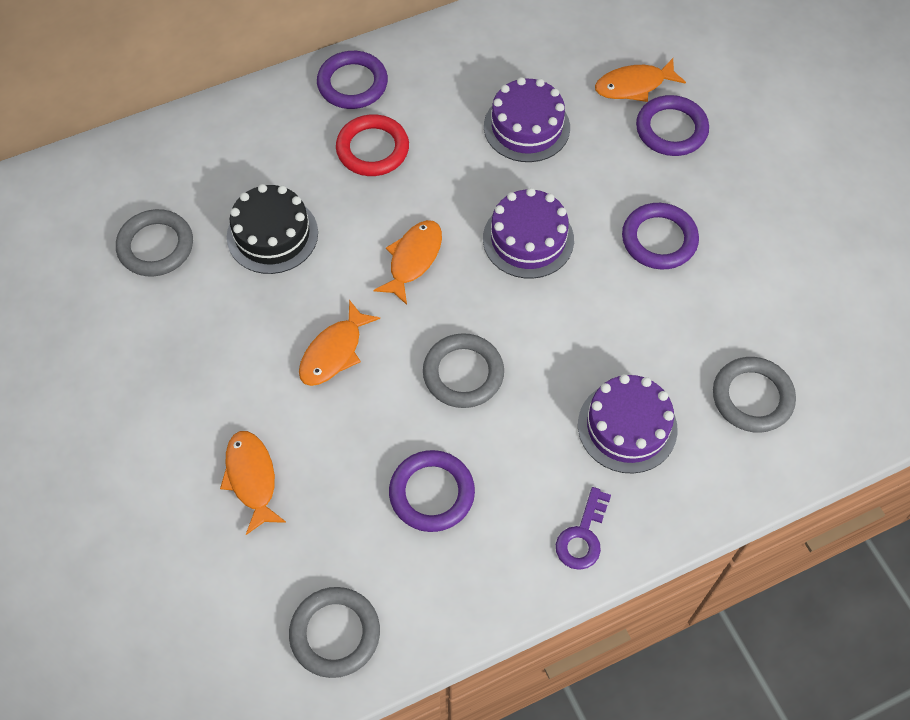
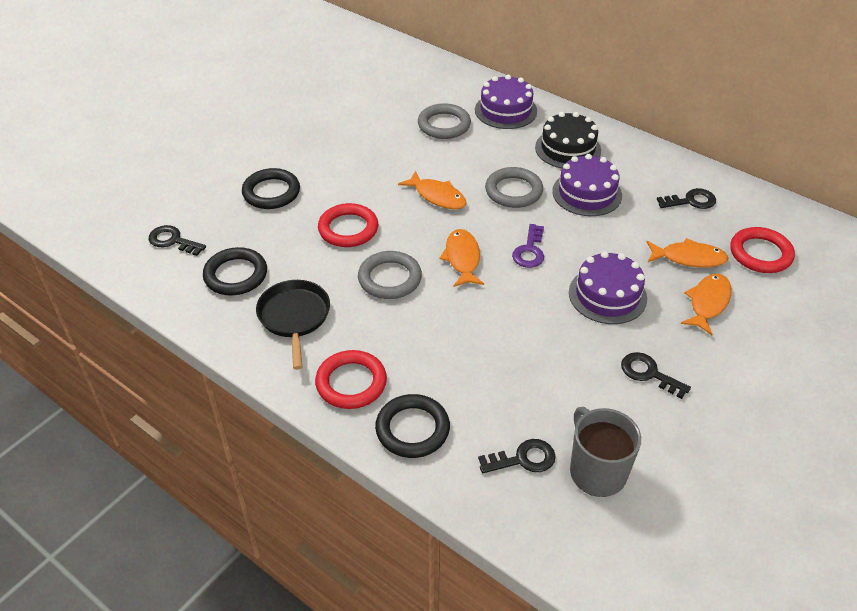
black key: 0 -> 4
black pan: 0 -> 1
black ring: 0 -> 3
grey mug: 0 -> 1
grey ring: 4 -> 3
purple ring: 4 -> 0
red ring: 1 -> 3

